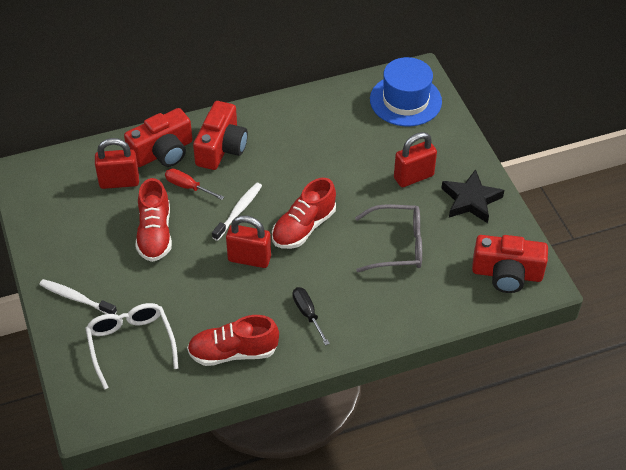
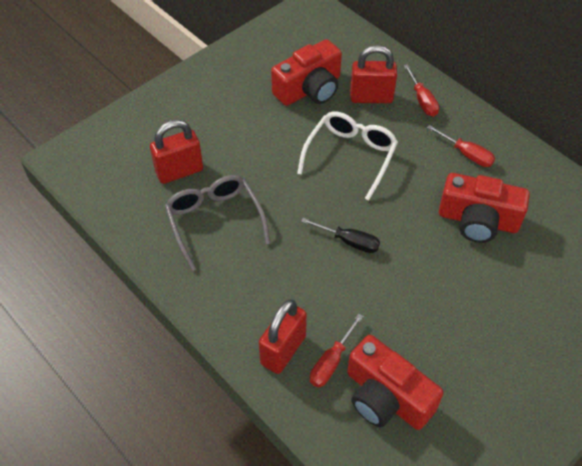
black star: 1 -> 0
blue hat: 1 -> 0
red screwdriver: 1 -> 3
red shoe: 3 -> 0
white toothbrush: 2 -> 0

